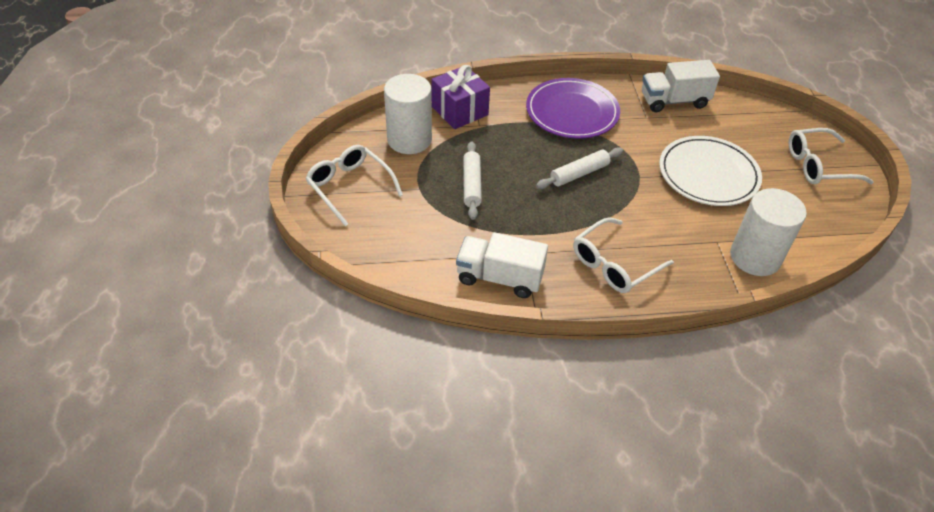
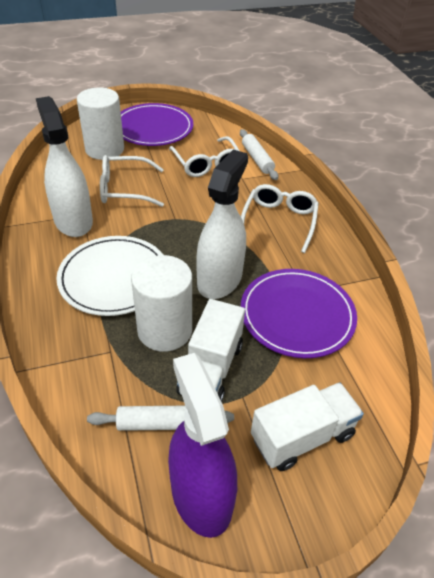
purple gift: 1 -> 0
purple plate: 1 -> 2
purple spray bottle: 0 -> 1
white spray bottle: 0 -> 2

